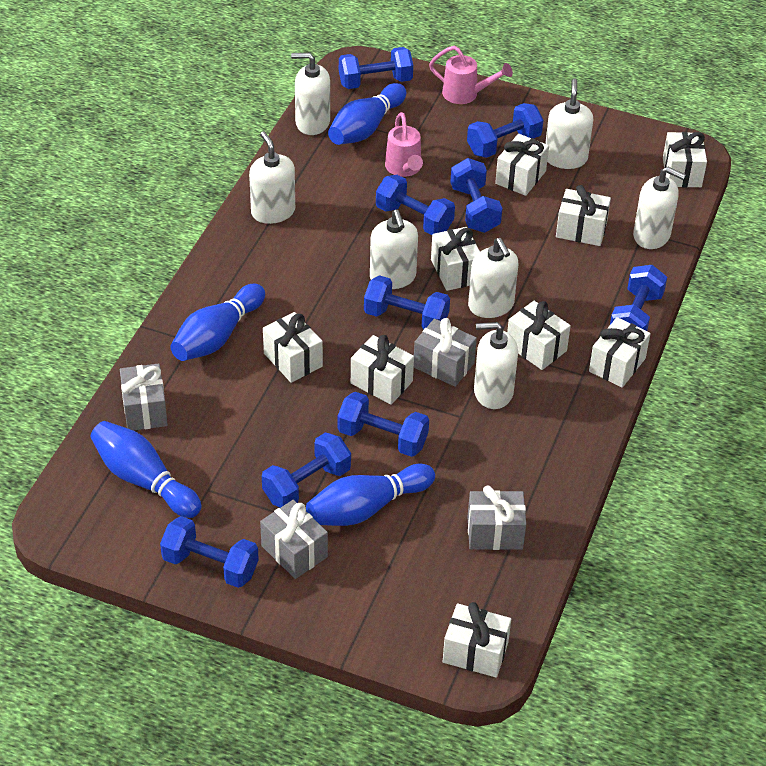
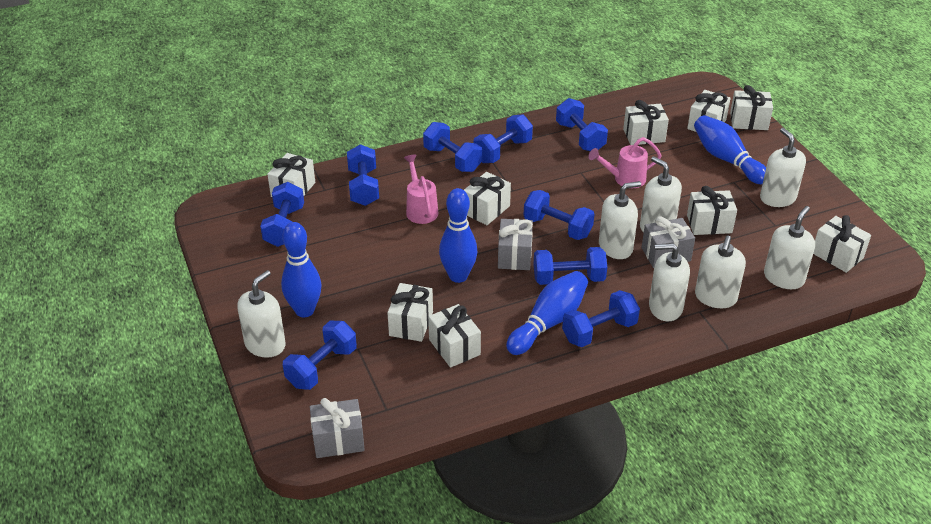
grey gift: 4 -> 3

